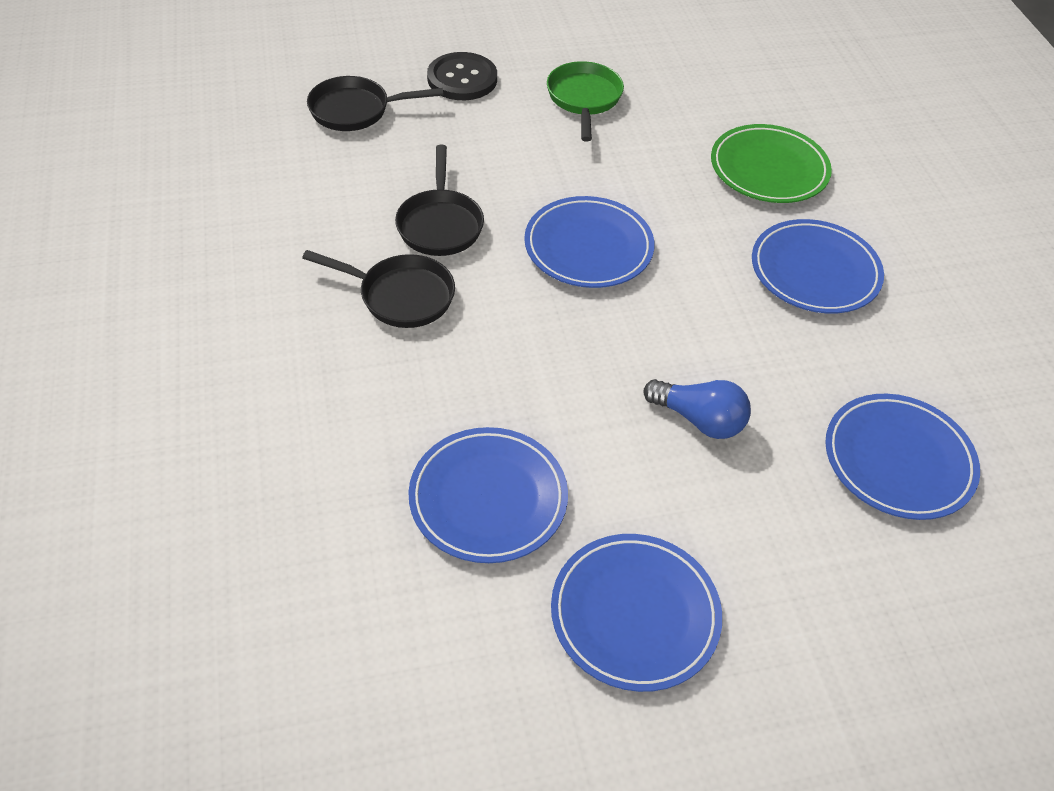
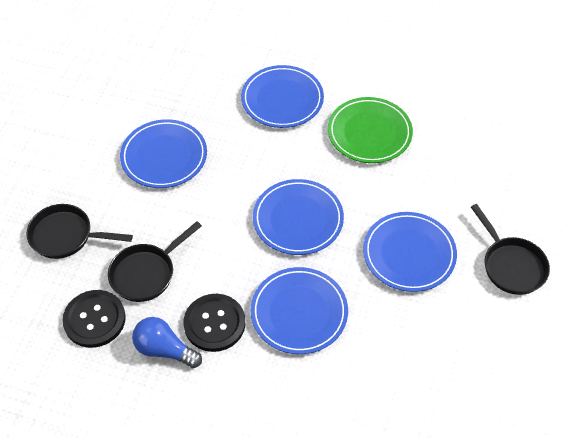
black button: 1 -> 2
green pan: 1 -> 0

